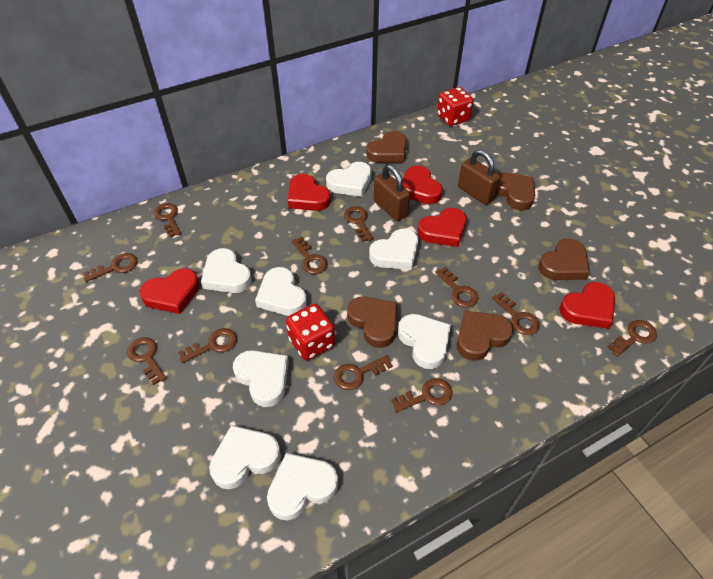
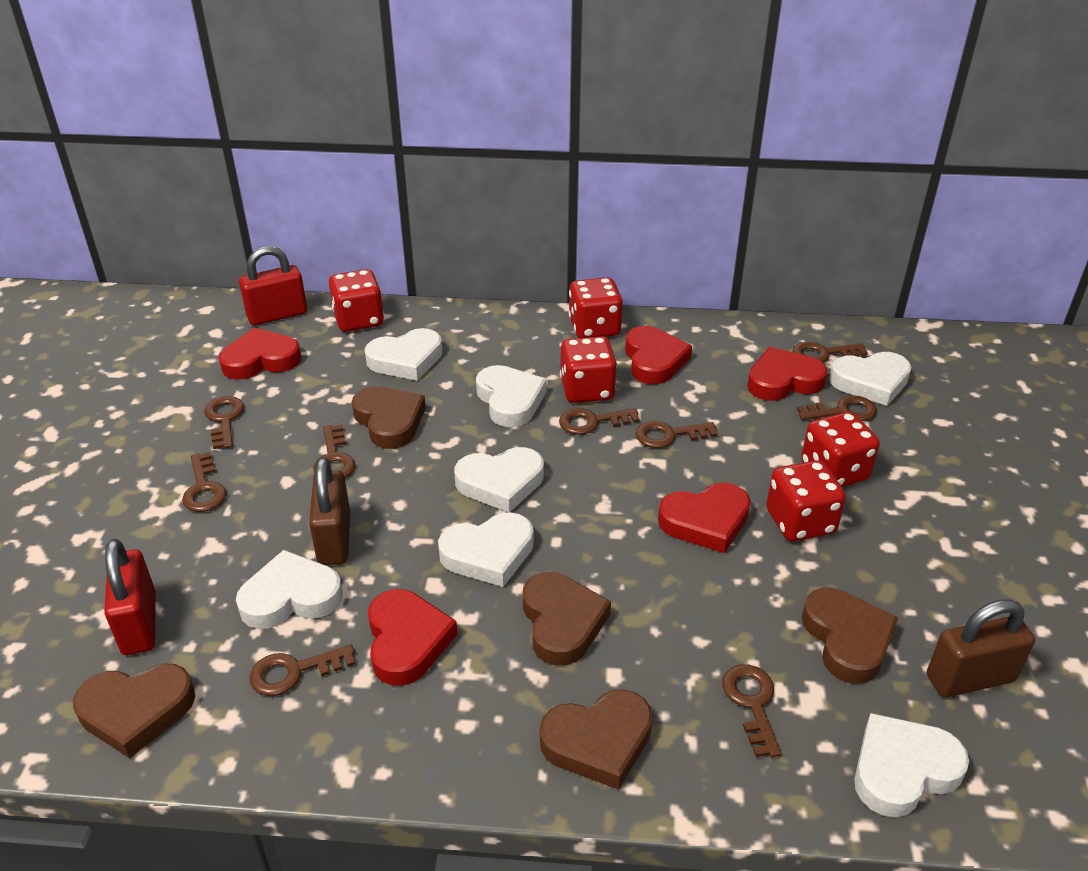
brown key: 11 -> 9
red dice: 2 -> 5
red padlock: 0 -> 2
white heart: 8 -> 7

